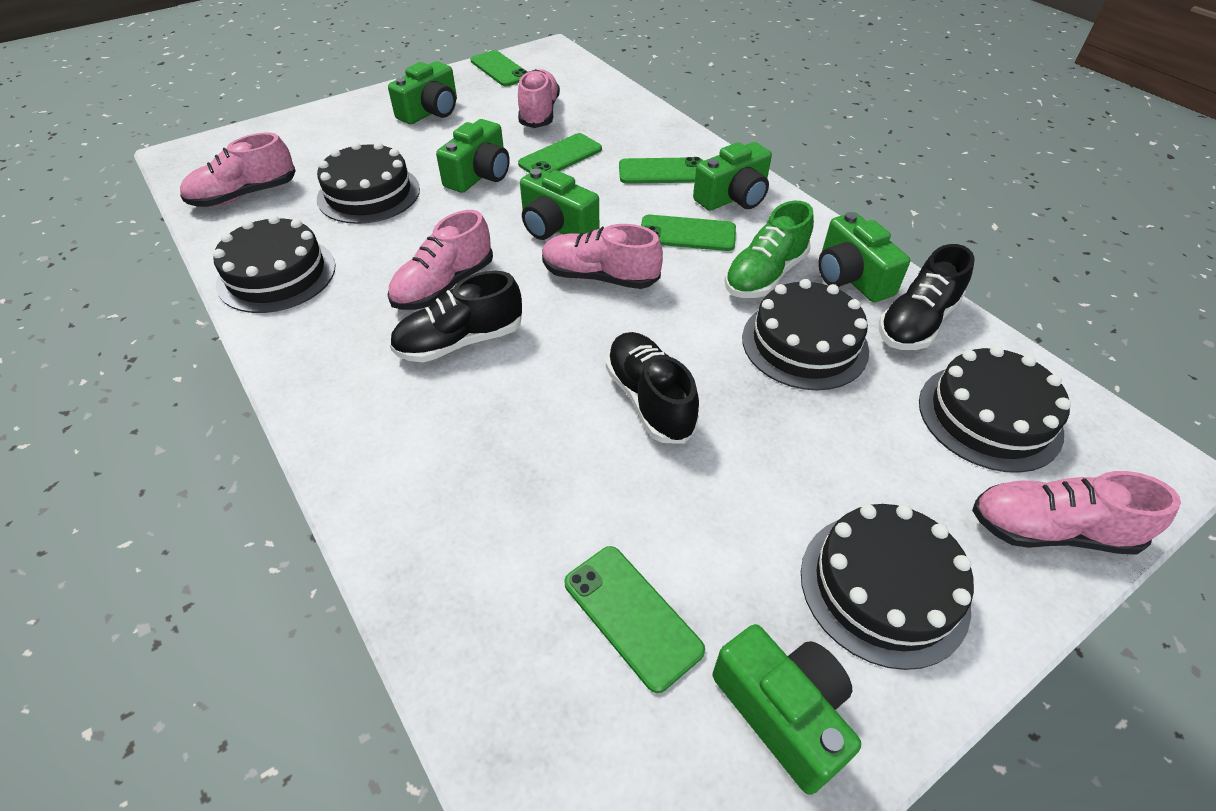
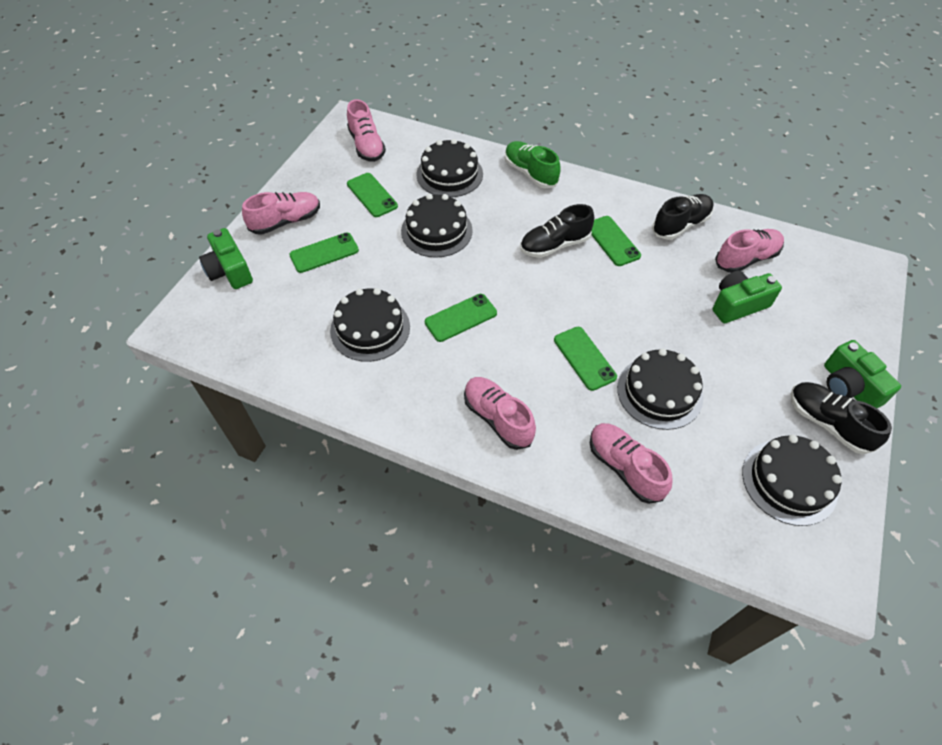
green camera: 6 -> 3

